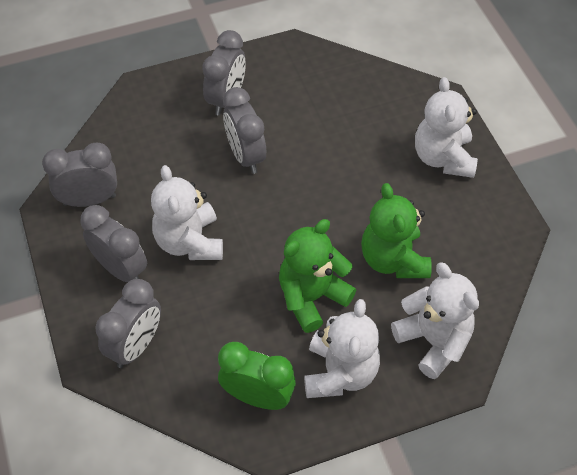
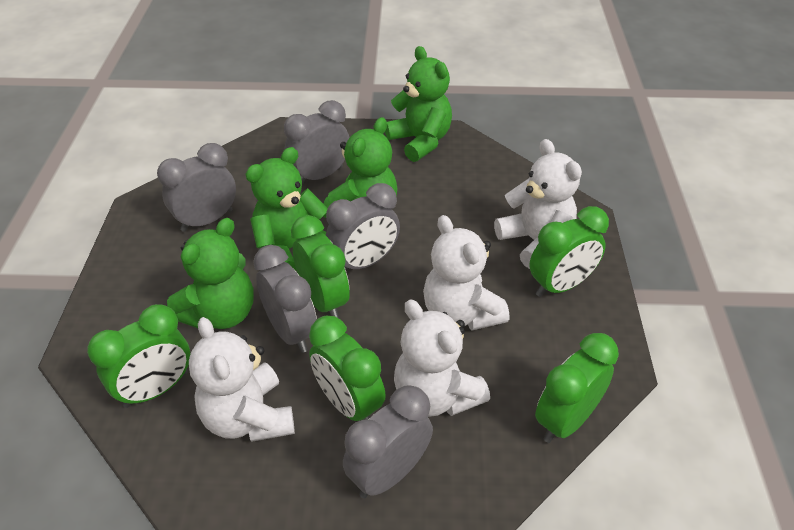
green clock: 1 -> 5
green teddy bear: 2 -> 4

